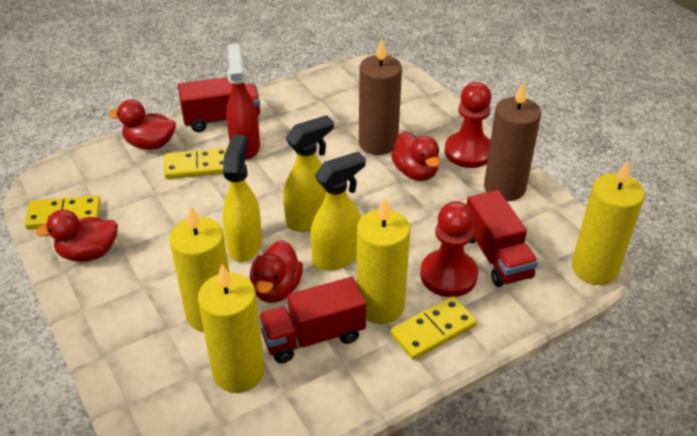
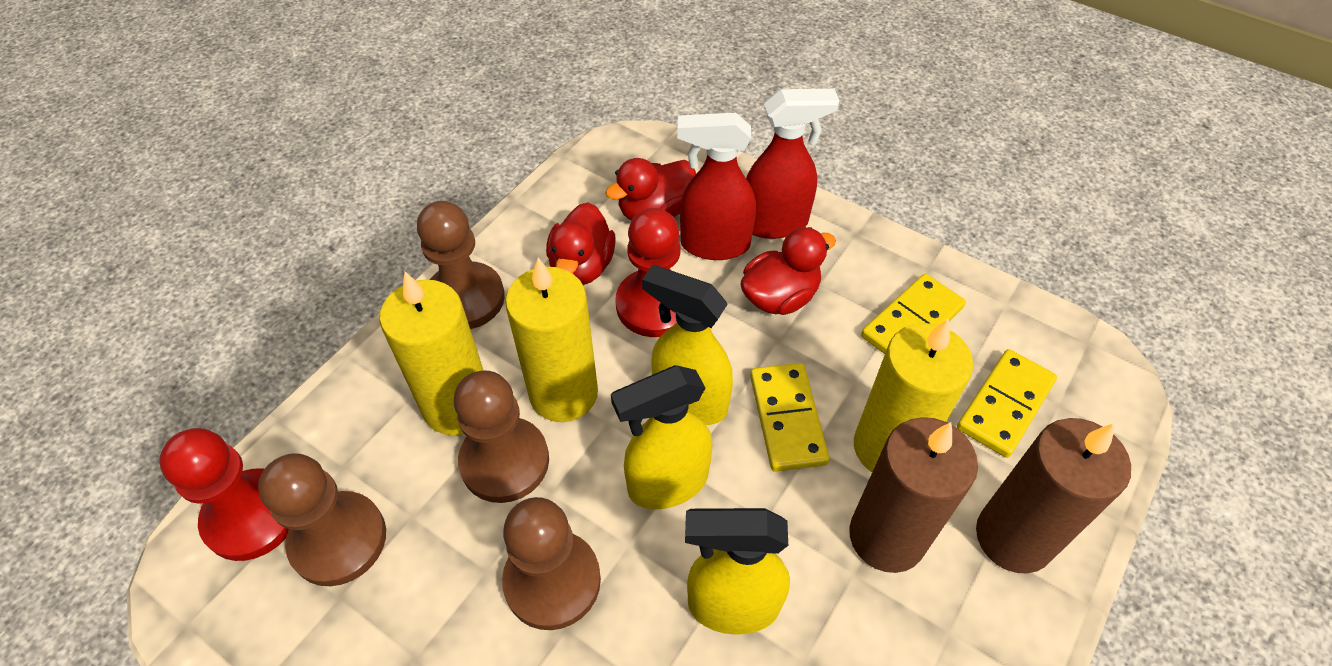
brown pawn: 0 -> 4
red duck: 4 -> 3
red spray bottle: 1 -> 2
red truck: 3 -> 0
yellow candle: 4 -> 3

